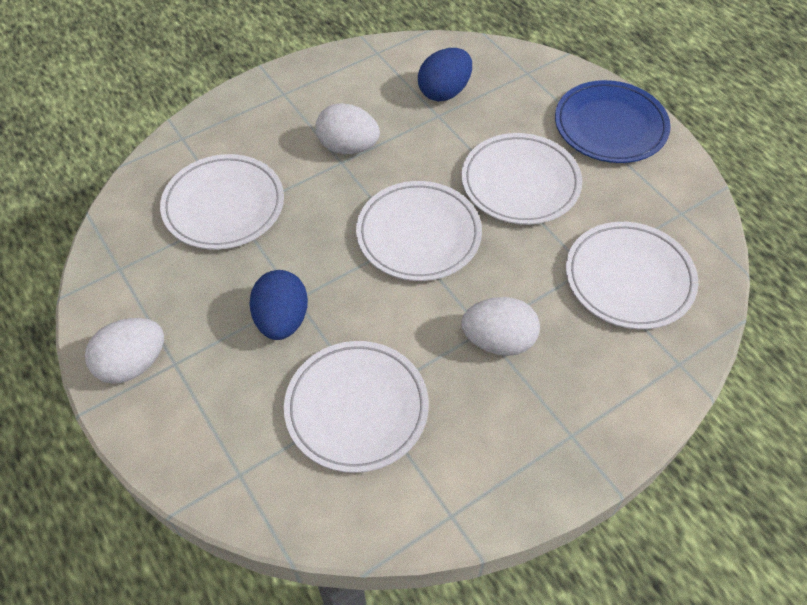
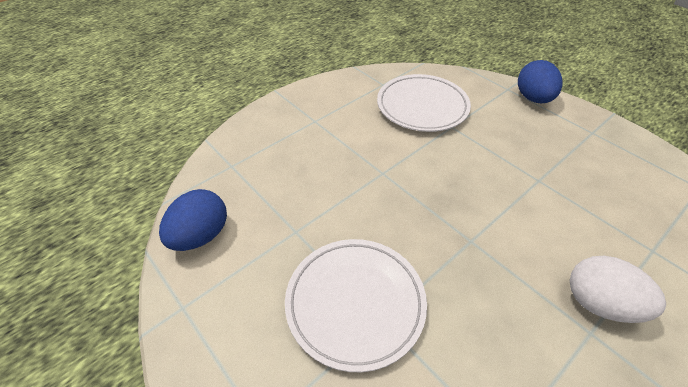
blue plate: 1 -> 0
white egg: 3 -> 1
white plate: 5 -> 2

